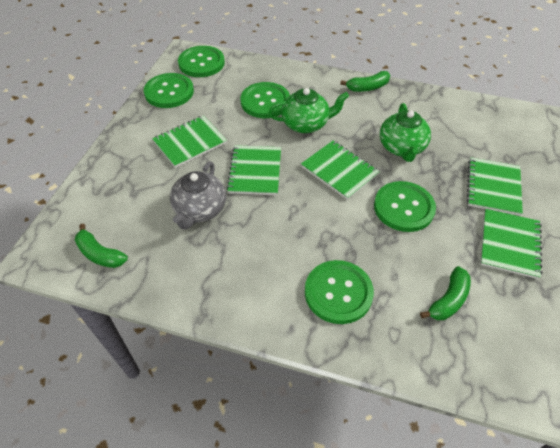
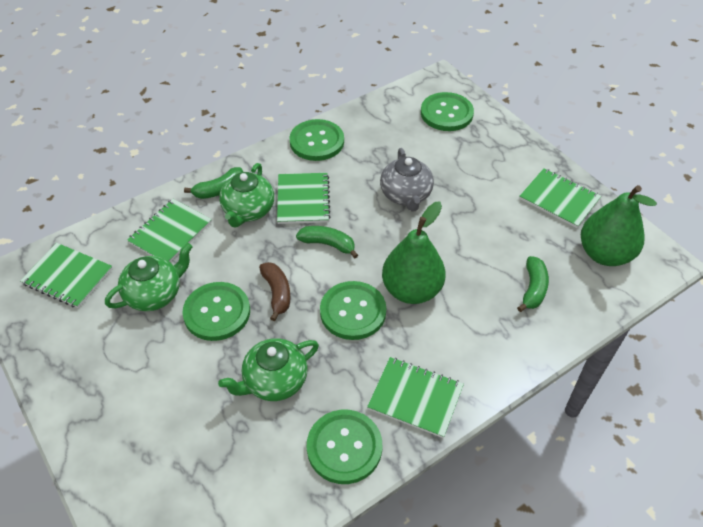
brown banana: 0 -> 1
green pear: 0 -> 2
green teapot: 2 -> 3

